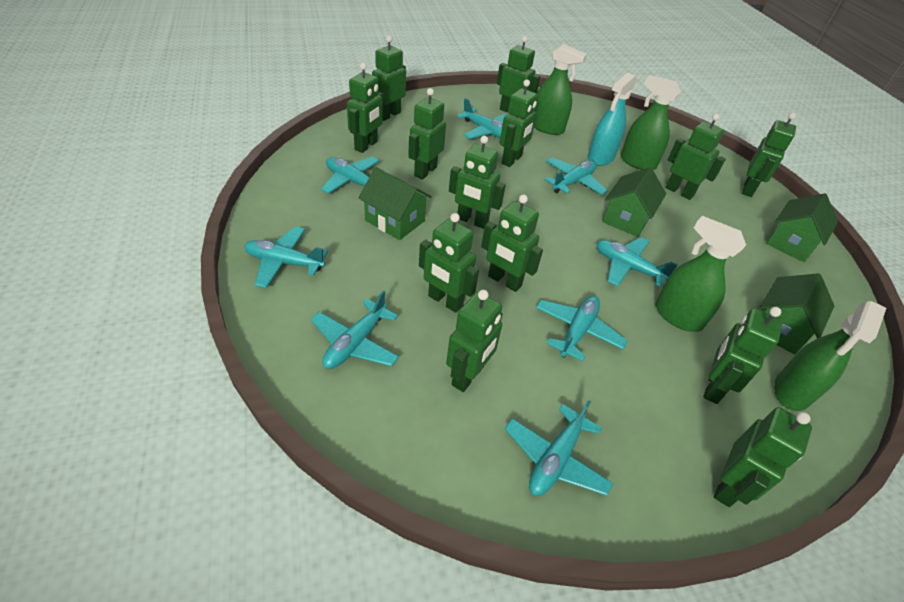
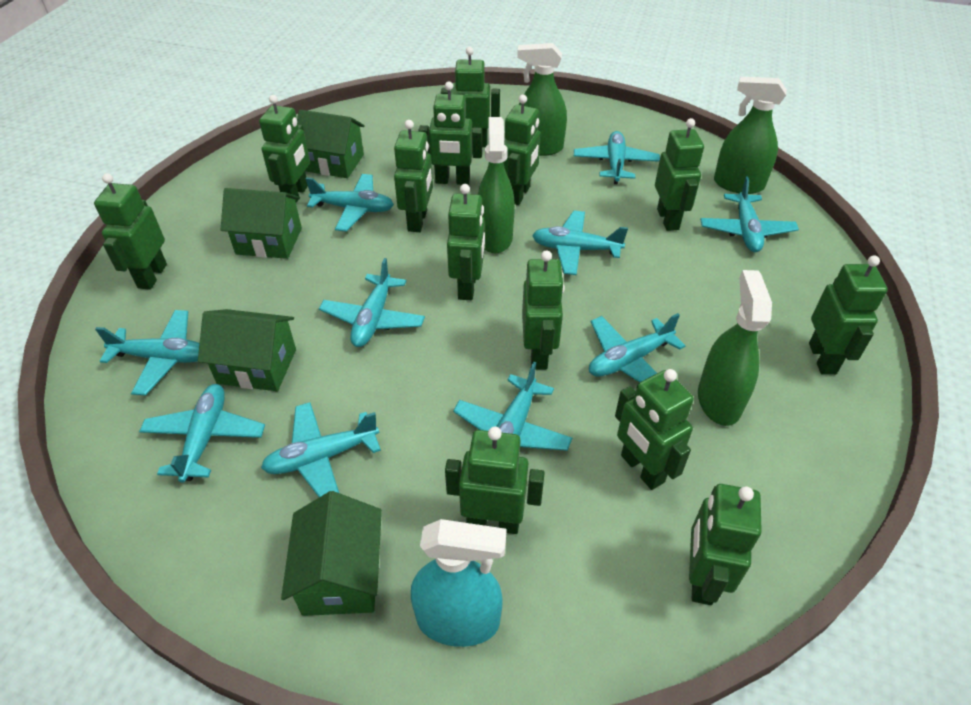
turquoise plane: 8 -> 10

